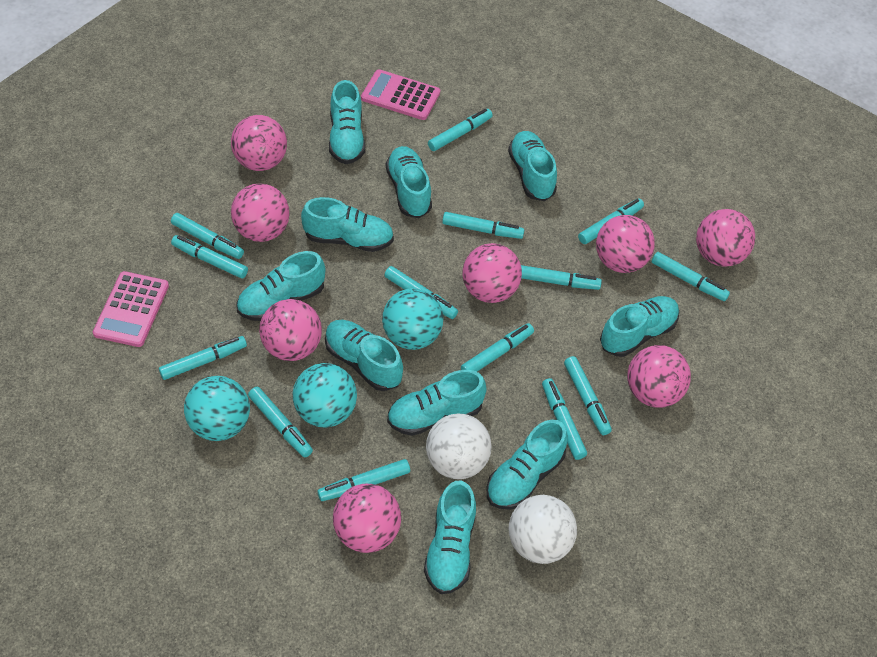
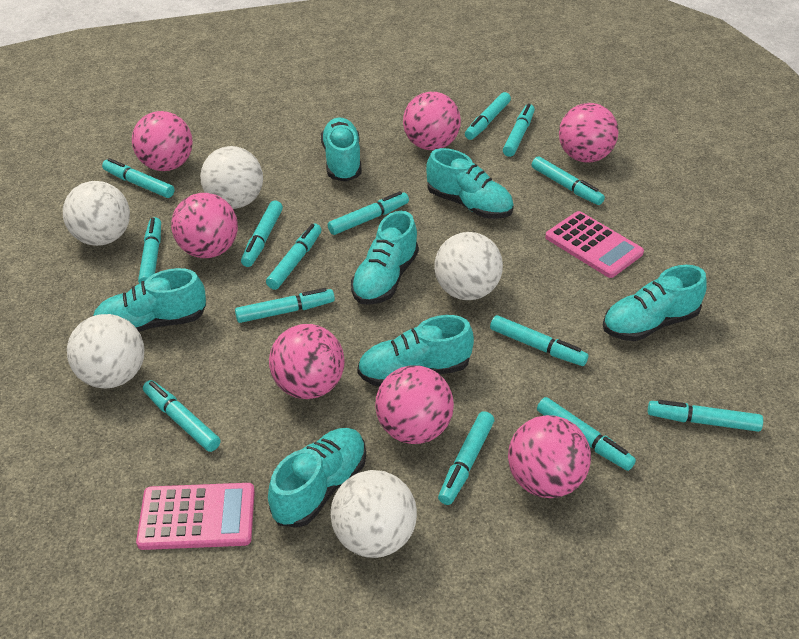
pink ball: 8 -> 7
turquoise ball: 3 -> 0
turquoise shoe: 10 -> 7
white ball: 2 -> 5

